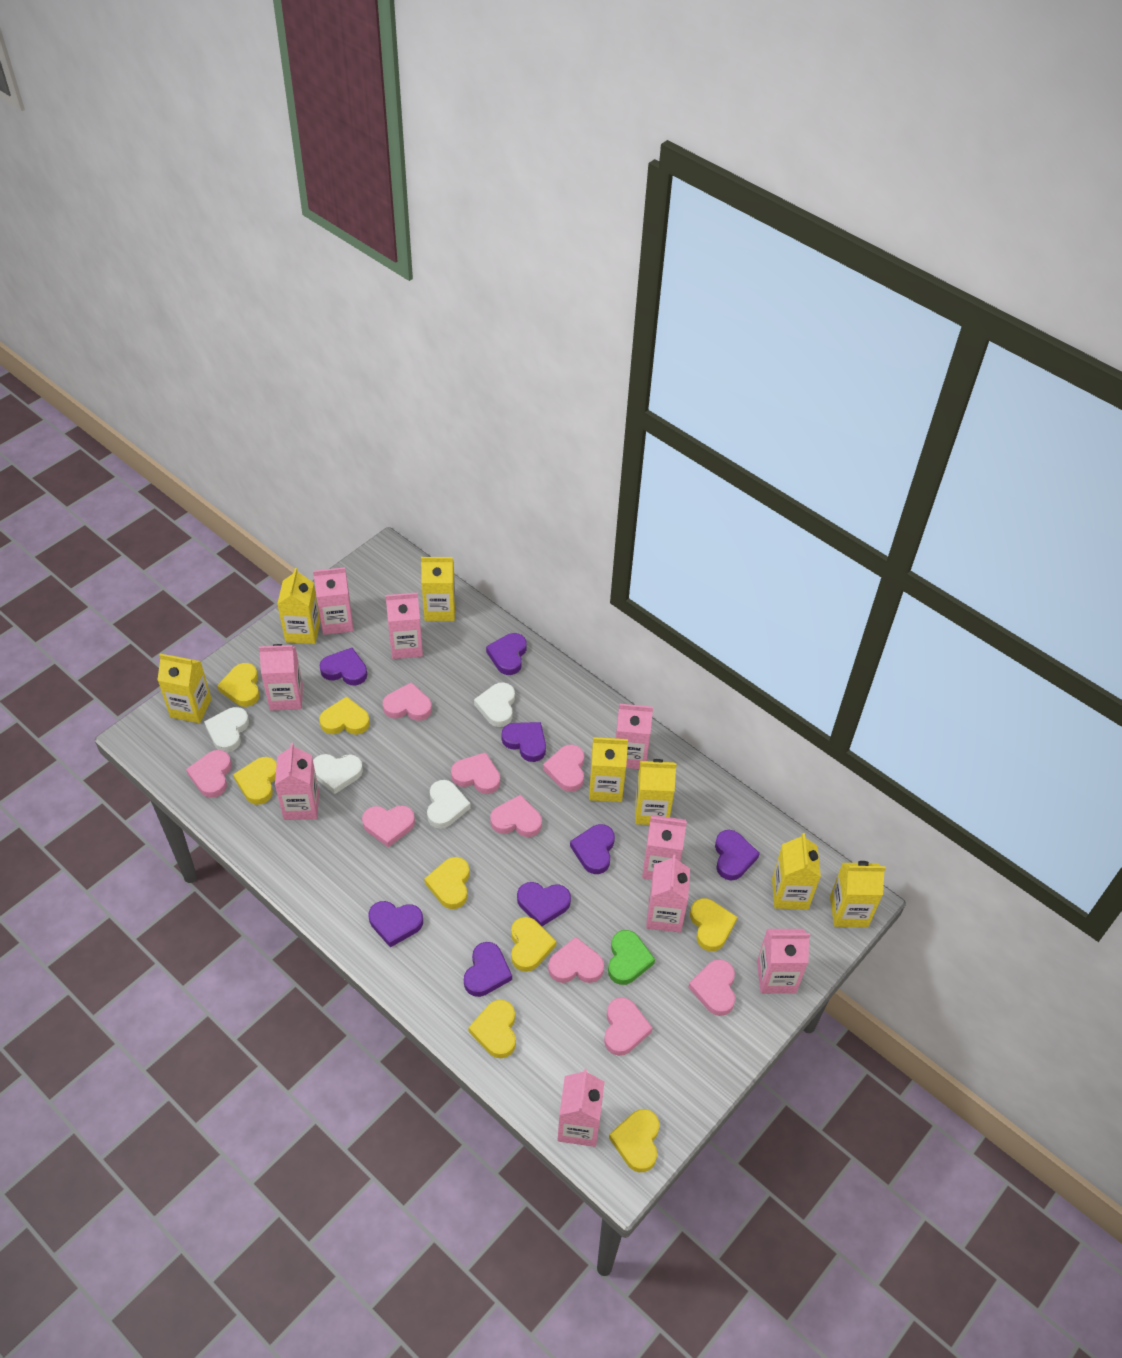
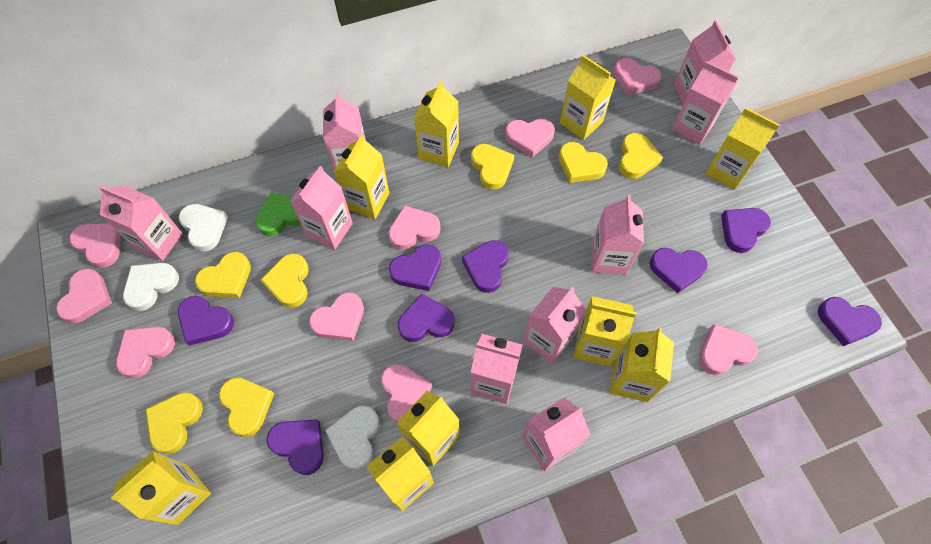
white heart: 4 -> 3
yellow carton: 7 -> 9
yellow heart: 8 -> 7

